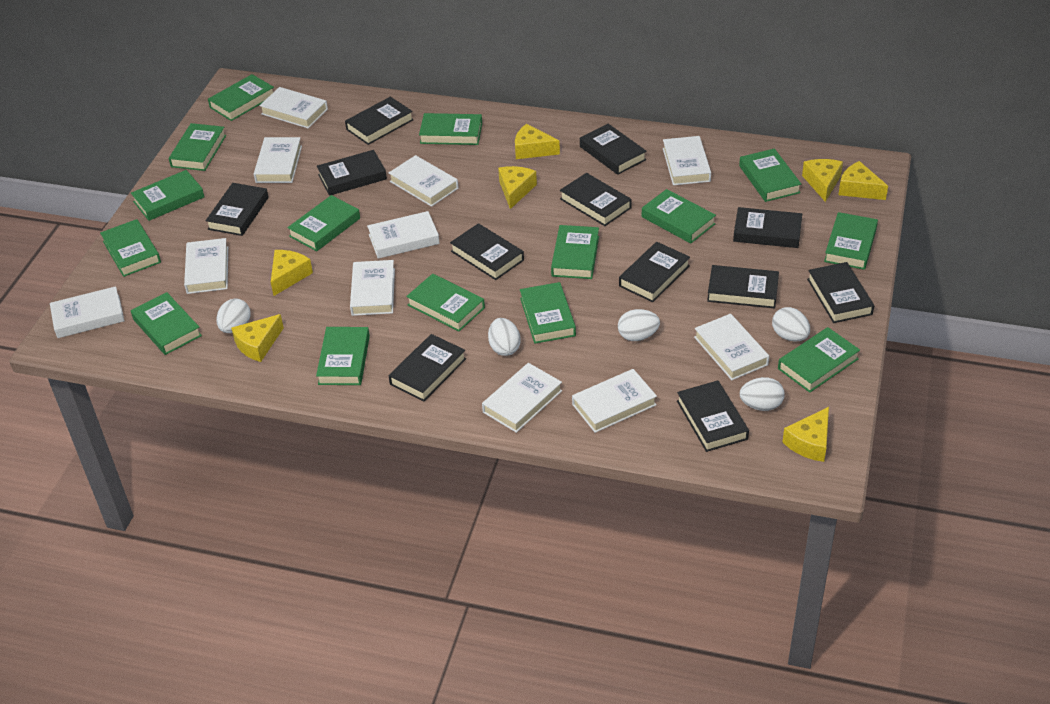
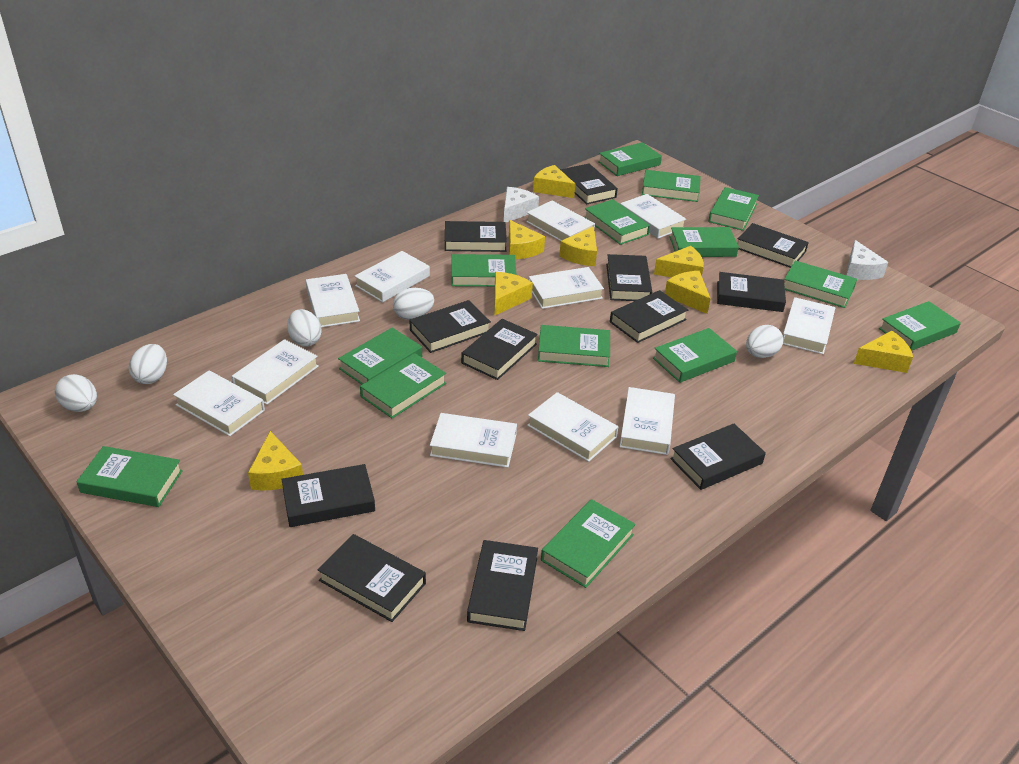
green book: 15 -> 14
white cheese: 0 -> 2
yellow cheese: 7 -> 8

